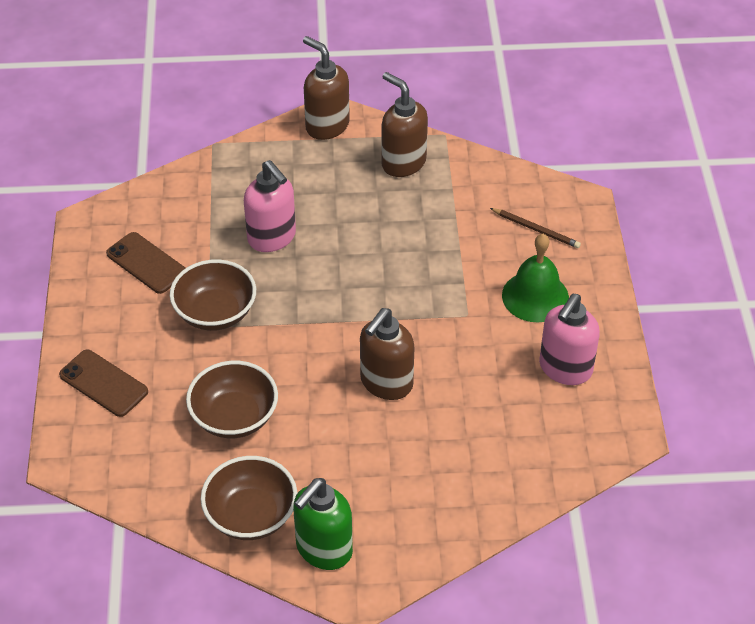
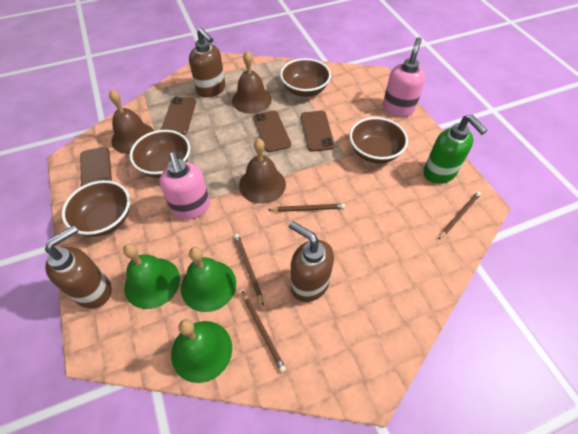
brown bell: 0 -> 3
brown bowl: 3 -> 4
brown pencil: 1 -> 4
brown phone: 2 -> 4
green bell: 1 -> 3

